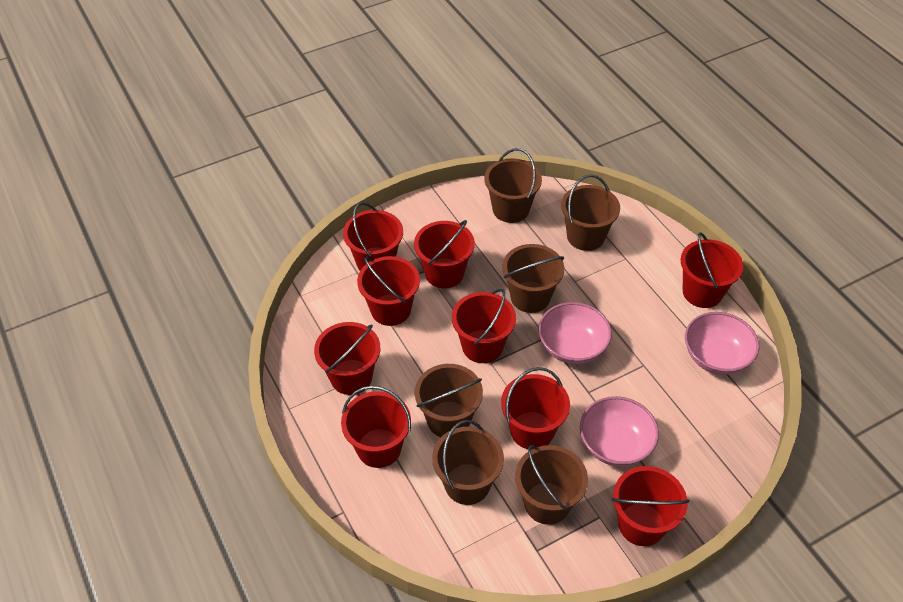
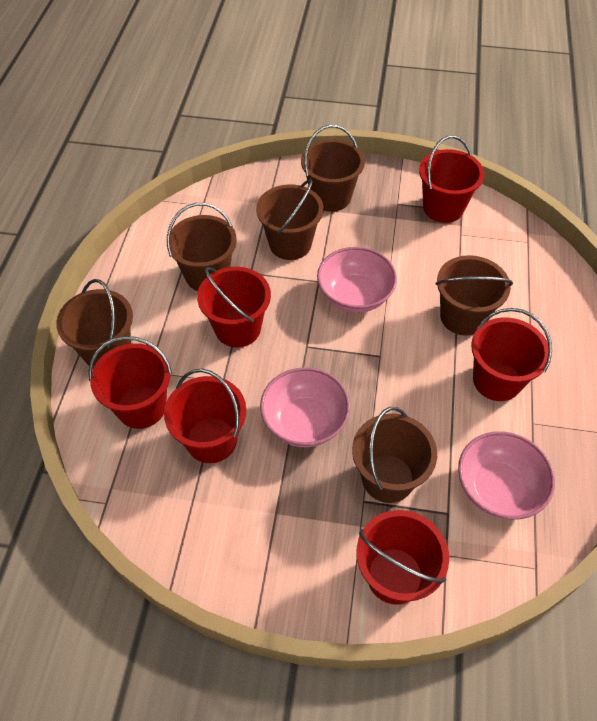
red bucket: 9 -> 6

